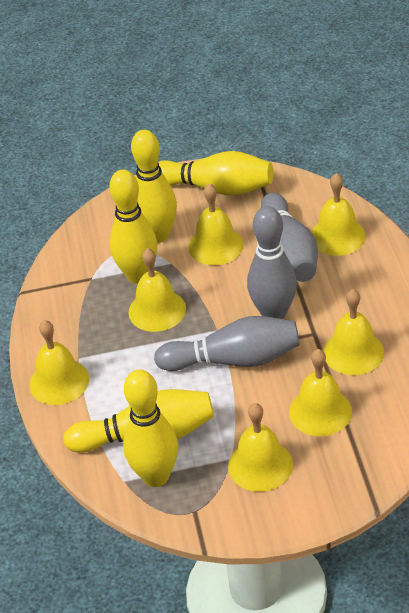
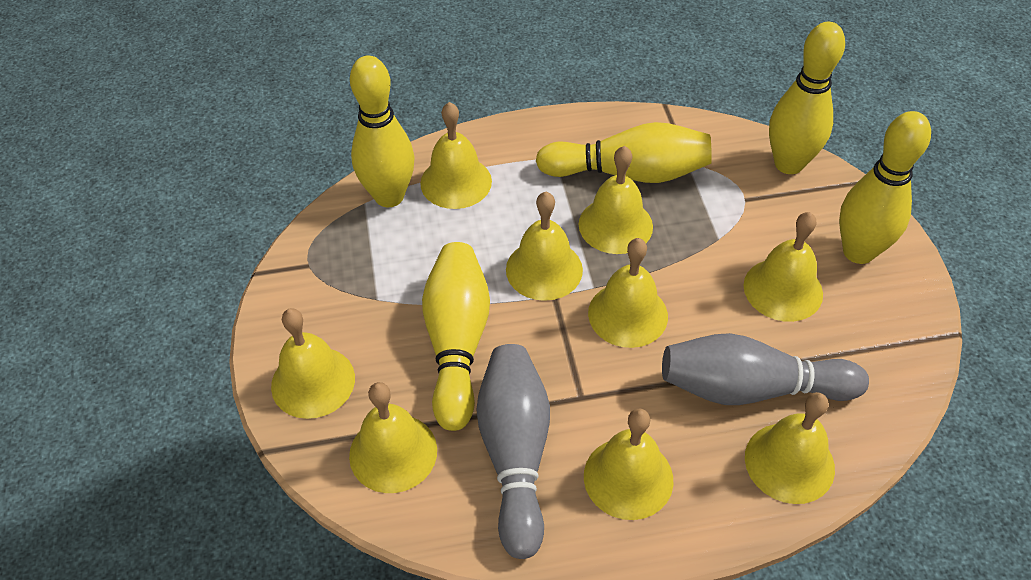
grey bowling pin: 3 -> 2
yellow bell: 7 -> 9

